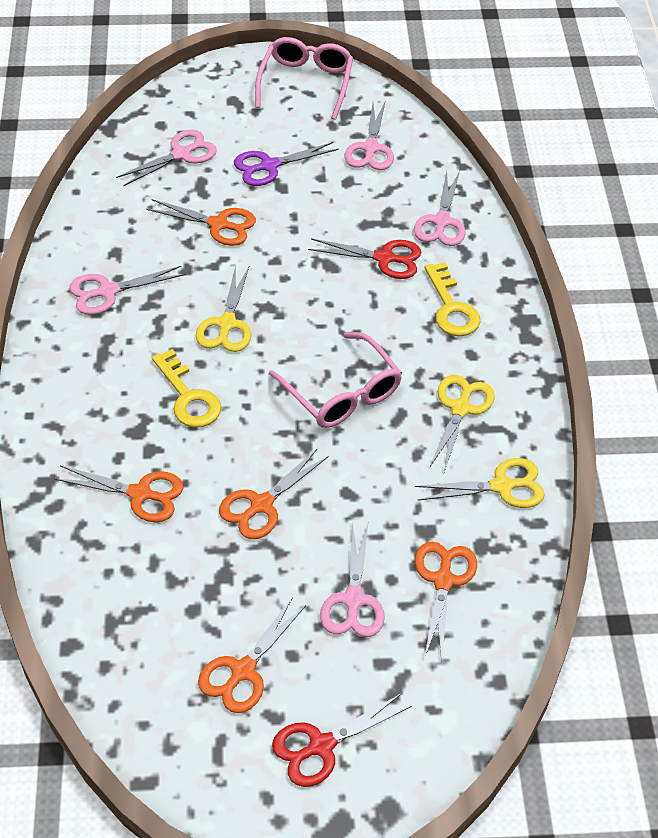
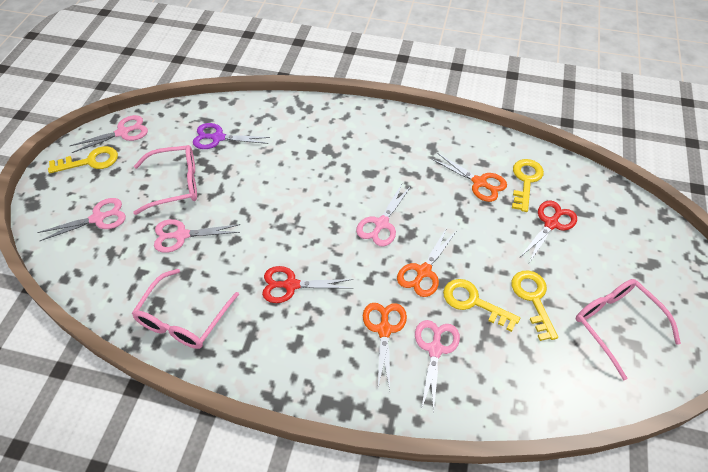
orange scissors: 5 -> 3
pink glasses: 2 -> 3
yellow key: 2 -> 4
yellow scissors: 3 -> 0

